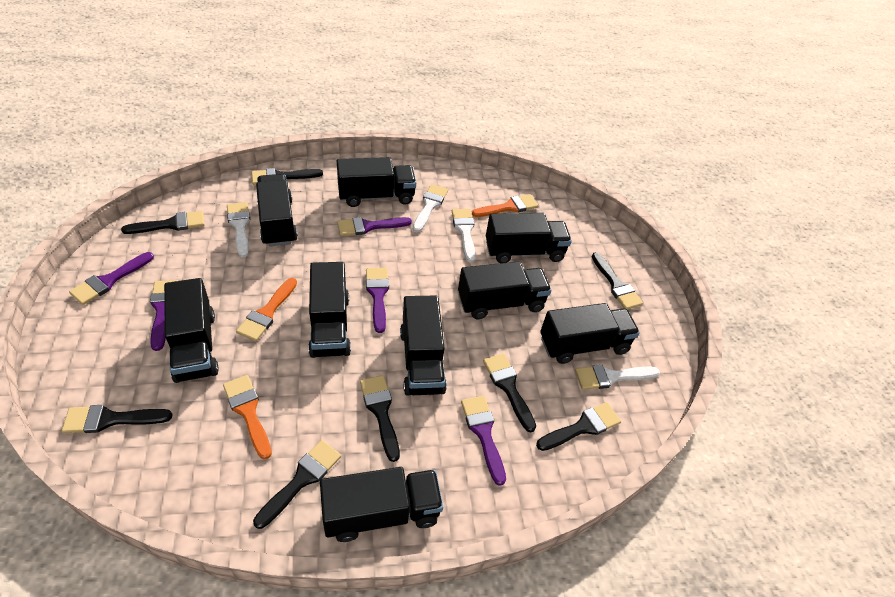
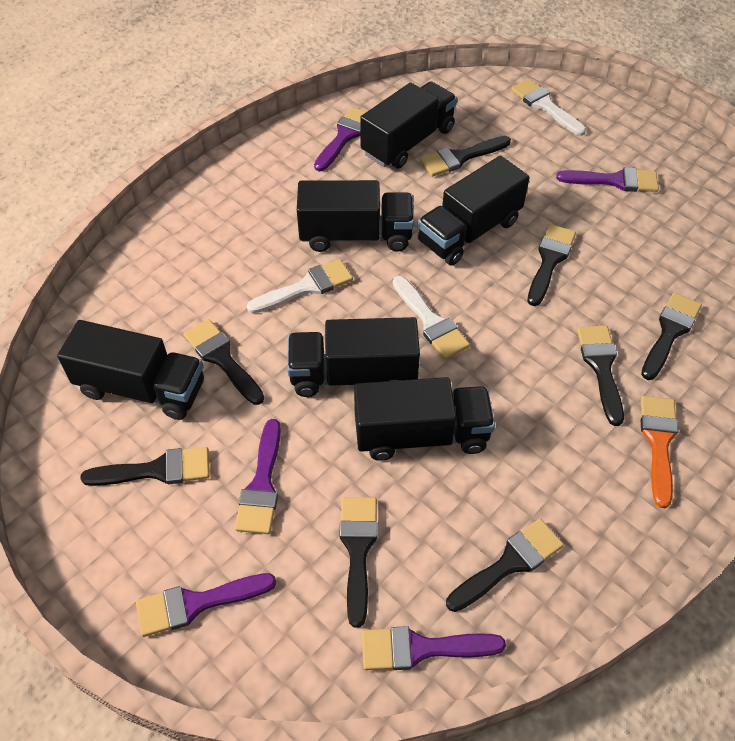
black truck: 9 -> 6
orange brush: 3 -> 1
white brush: 4 -> 3

